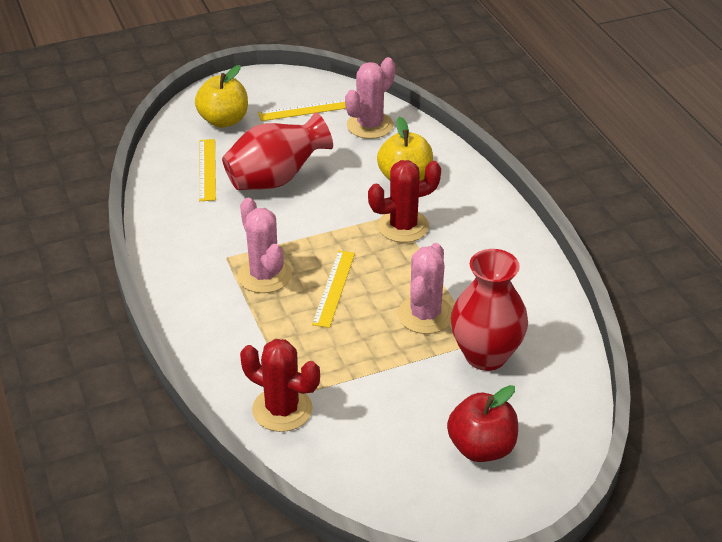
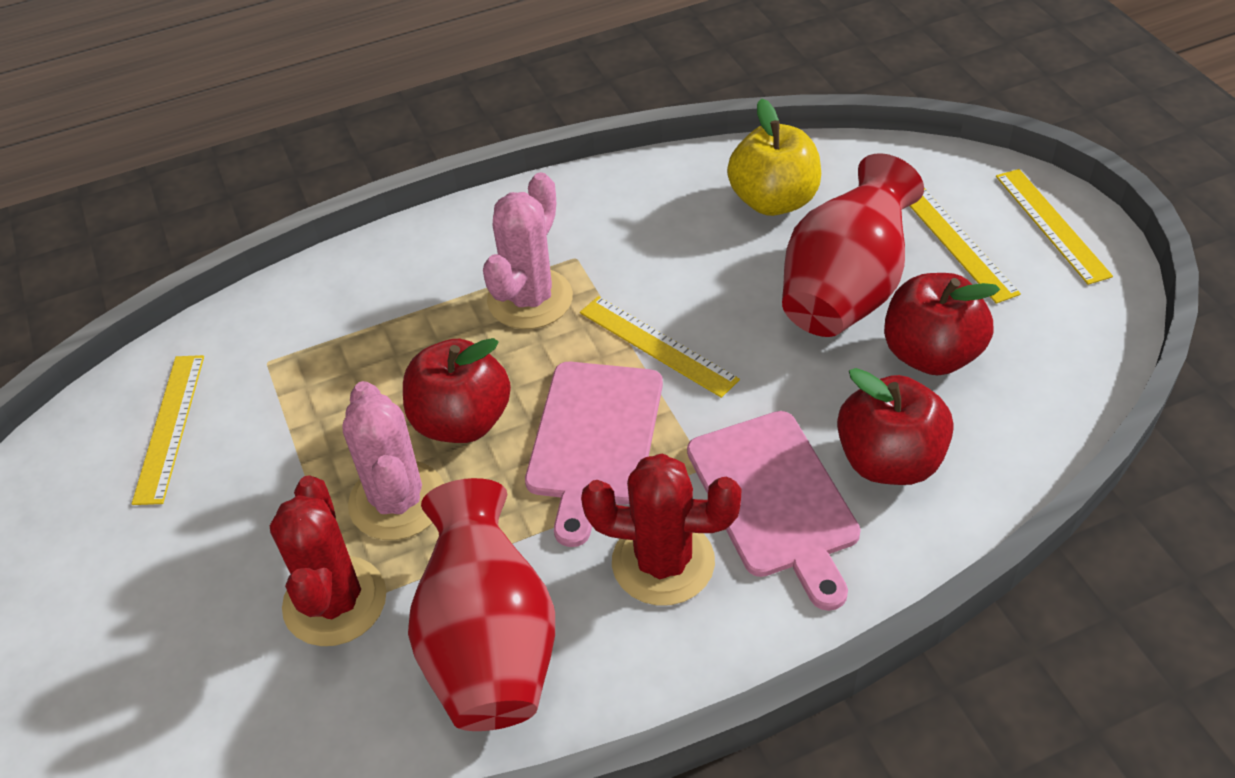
pink cactus: 3 -> 2
pink cutting board: 0 -> 2
red apple: 1 -> 3
yellow apple: 2 -> 1
yellow ruler: 3 -> 4

